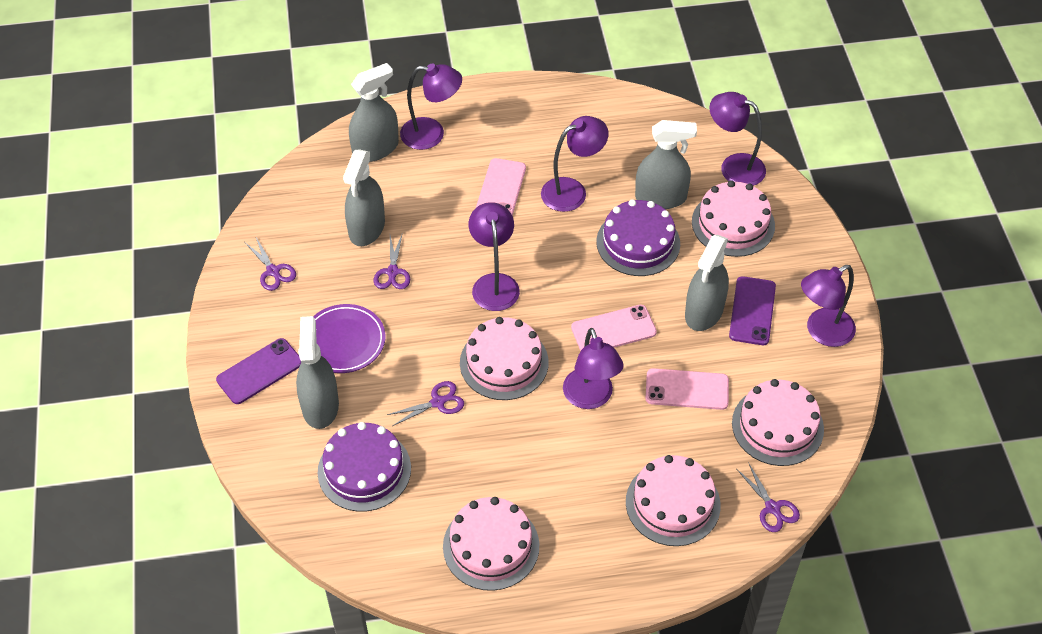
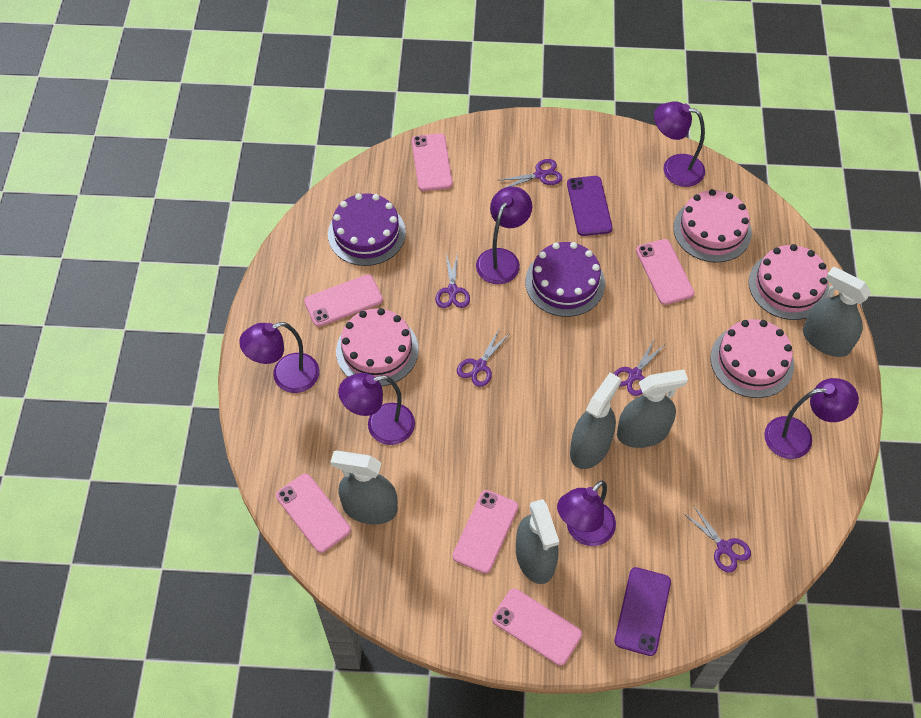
pink cake: 5 -> 4
pink phone: 3 -> 6
purple plate: 1 -> 0
purple scissors: 4 -> 5

